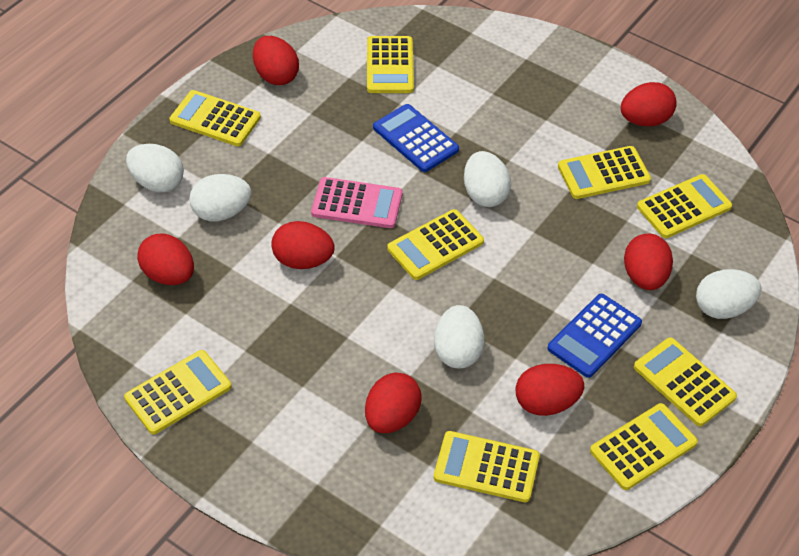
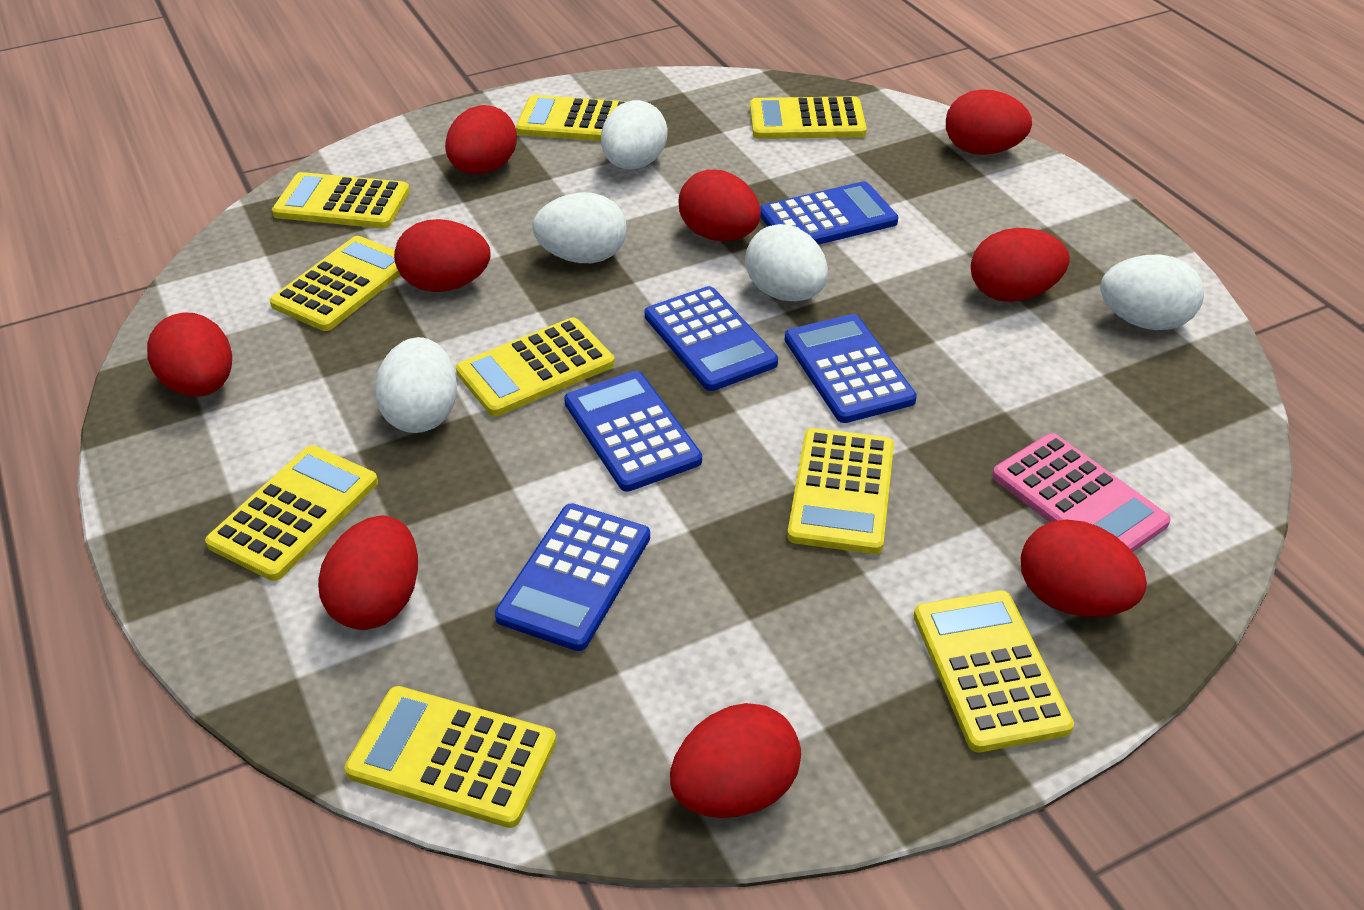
blue calculator: 2 -> 5
red egg: 7 -> 9

